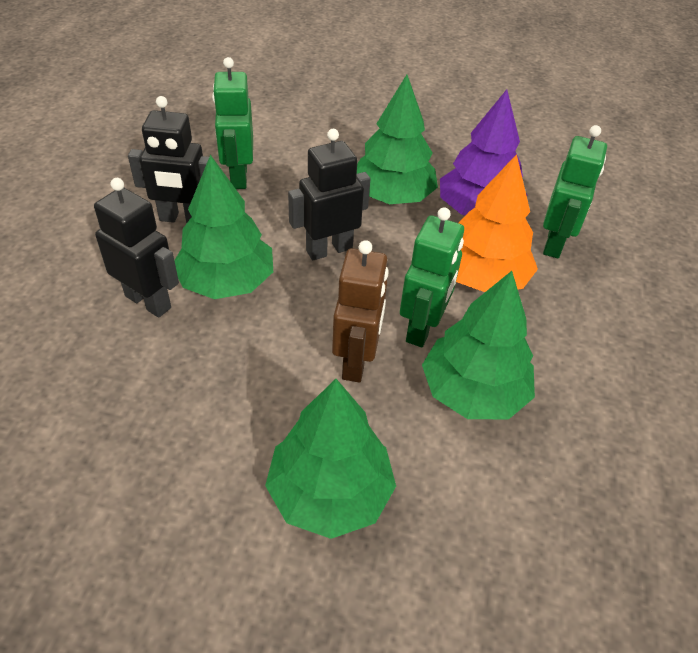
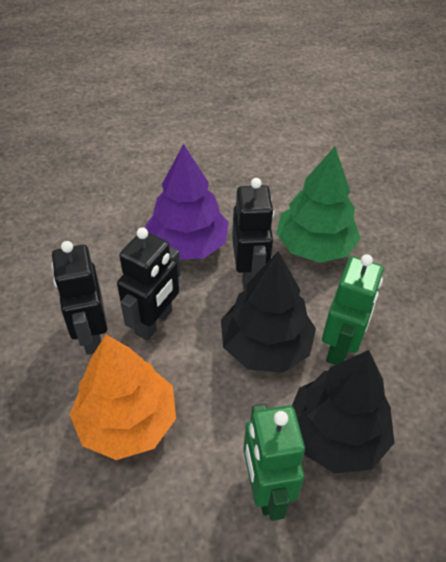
black tree: 0 -> 2
brown robot: 1 -> 0
green robot: 3 -> 2
green tree: 4 -> 1

